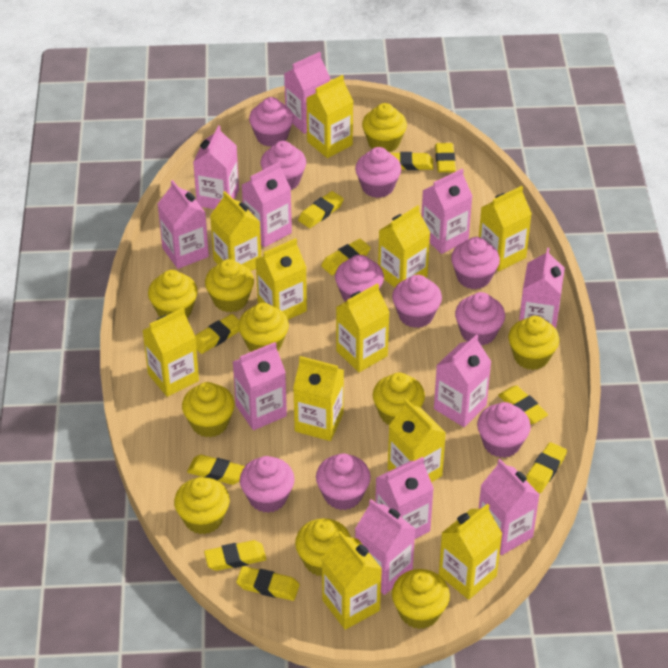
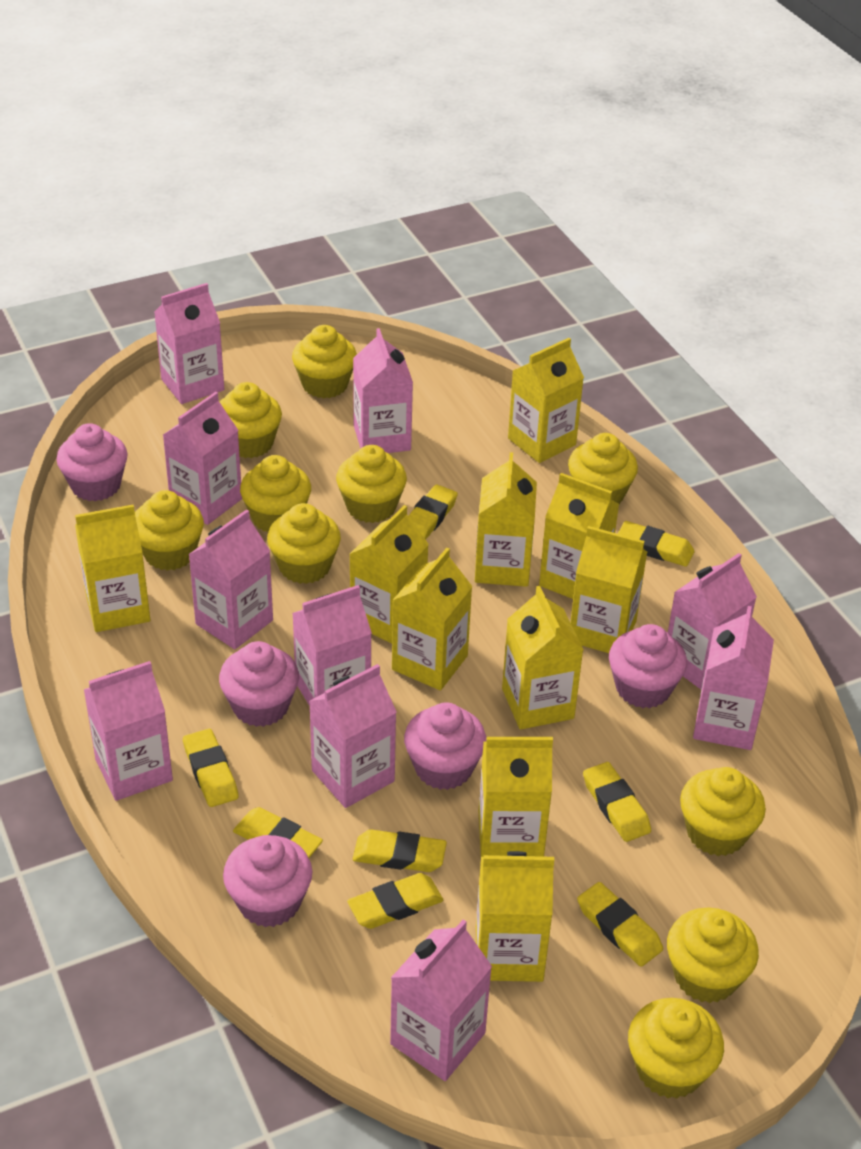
pink carton: 11 -> 10
pink cupcake: 10 -> 5
yellow carton: 11 -> 10
yellow eraser: 10 -> 8

